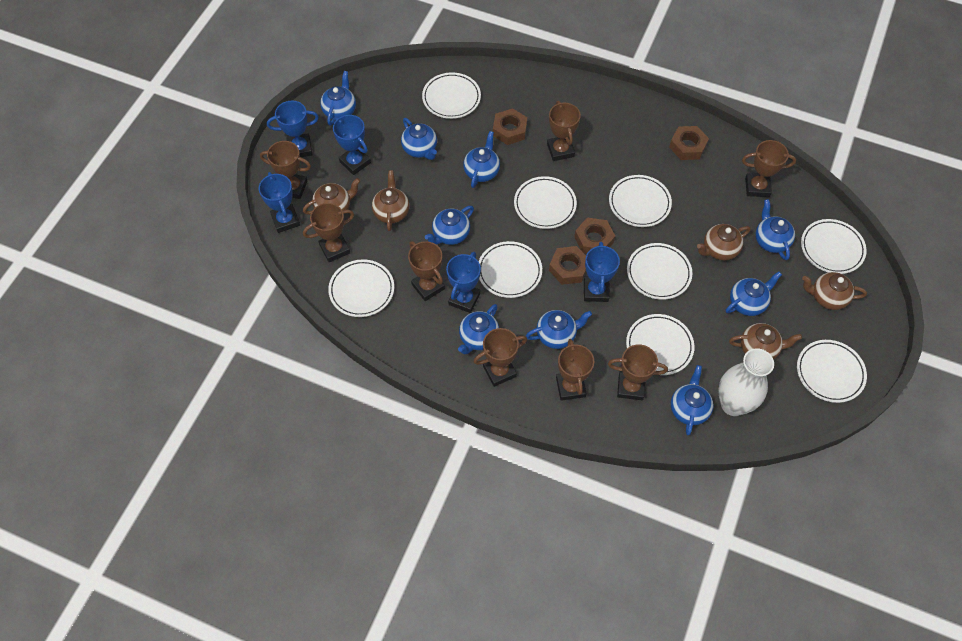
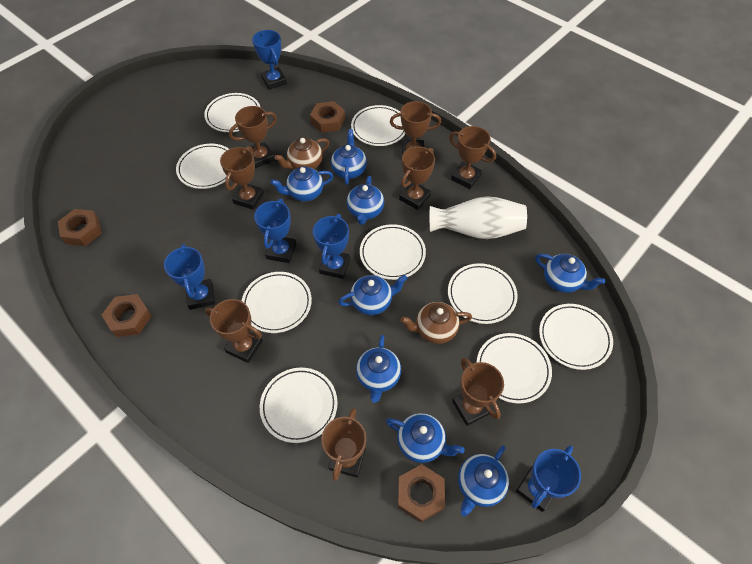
blue teapot: 9 -> 8
brown teapot: 5 -> 2

